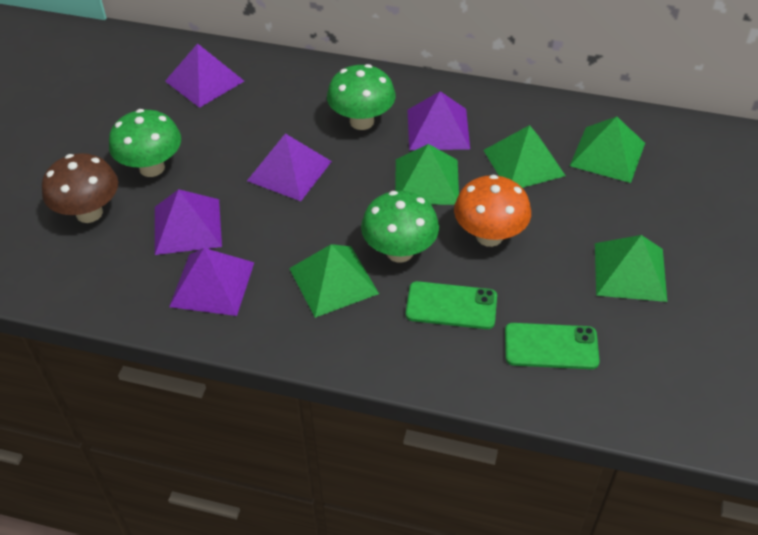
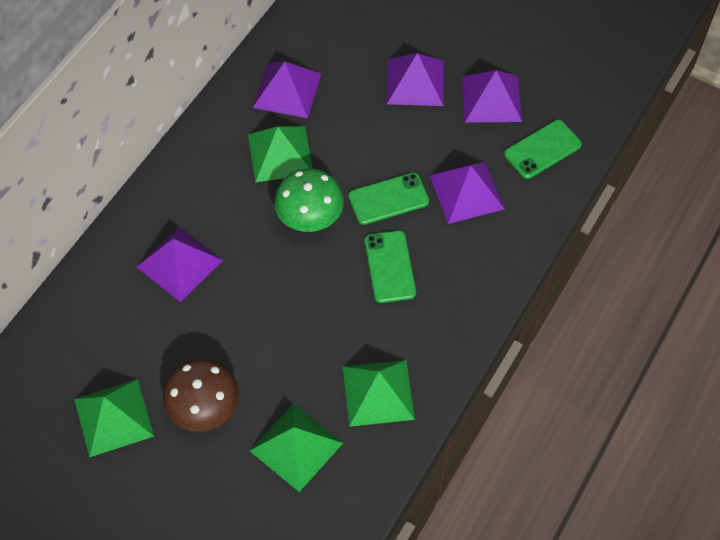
green mushroom: 3 -> 1
green phone: 2 -> 3
green pyramid: 5 -> 4
orange mushroom: 1 -> 0

